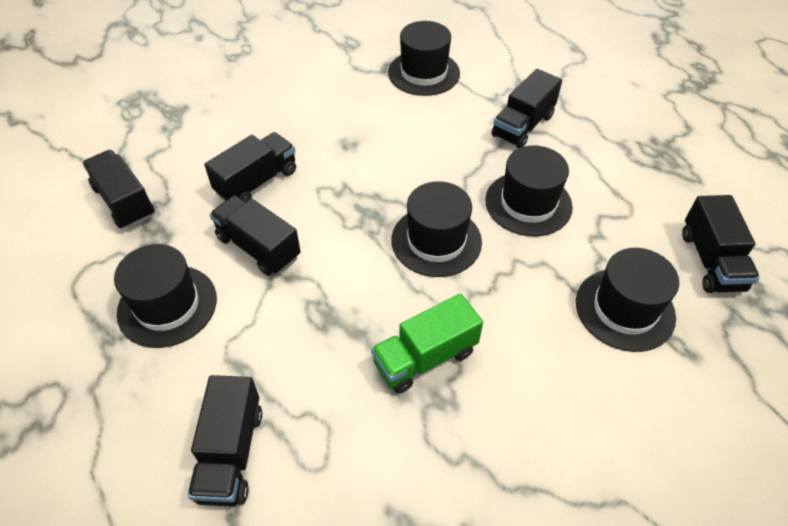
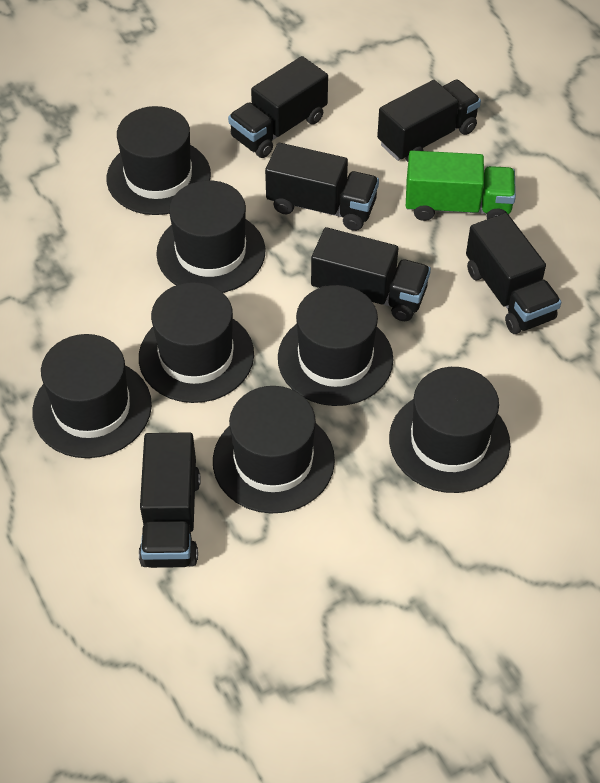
black hat: 5 -> 7

